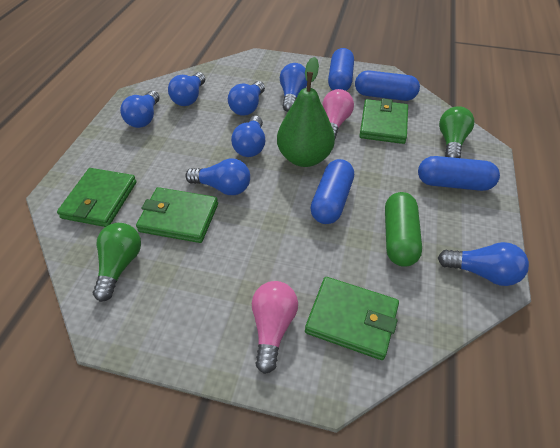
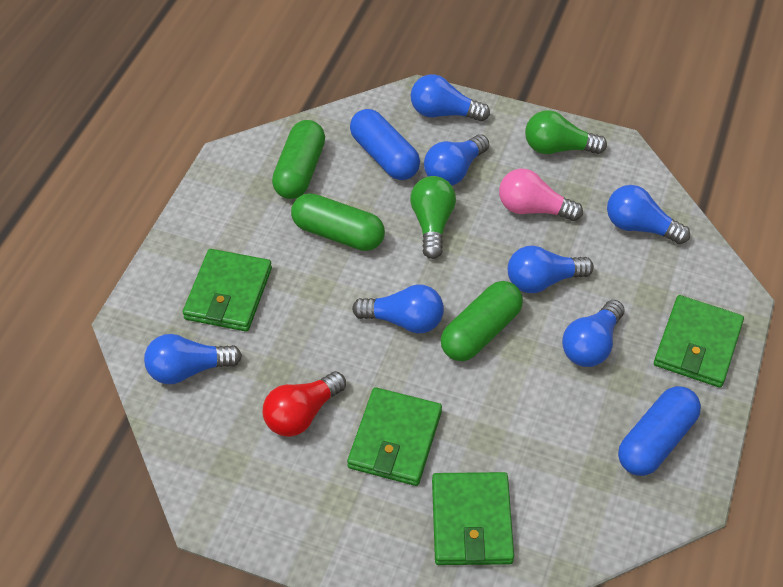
blue capsule: 4 -> 2
green capsule: 1 -> 3
green pear: 1 -> 0
pink light bulb: 2 -> 1
red light bulb: 0 -> 1

